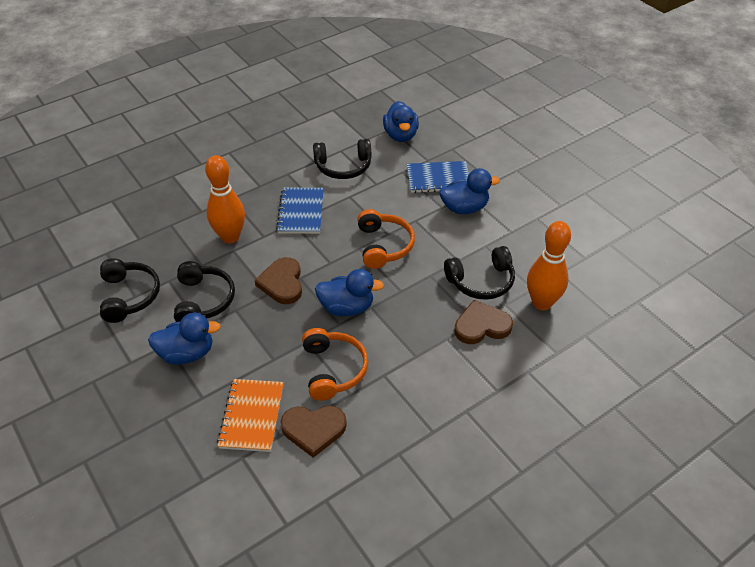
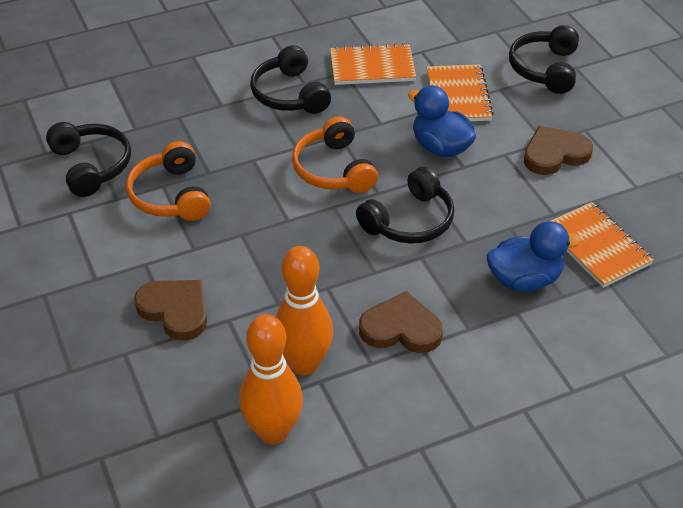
blue duck: 4 -> 2
blue notebook: 2 -> 0
orange notebook: 1 -> 3

